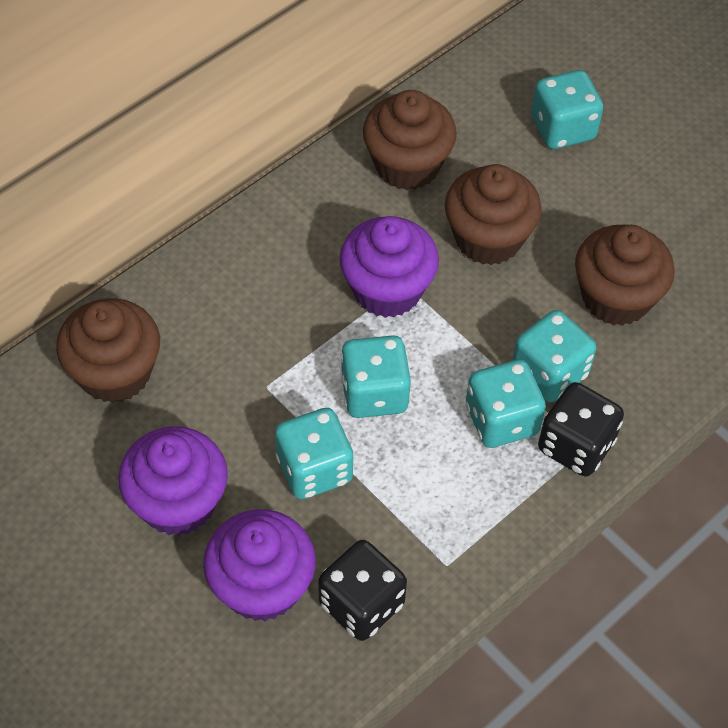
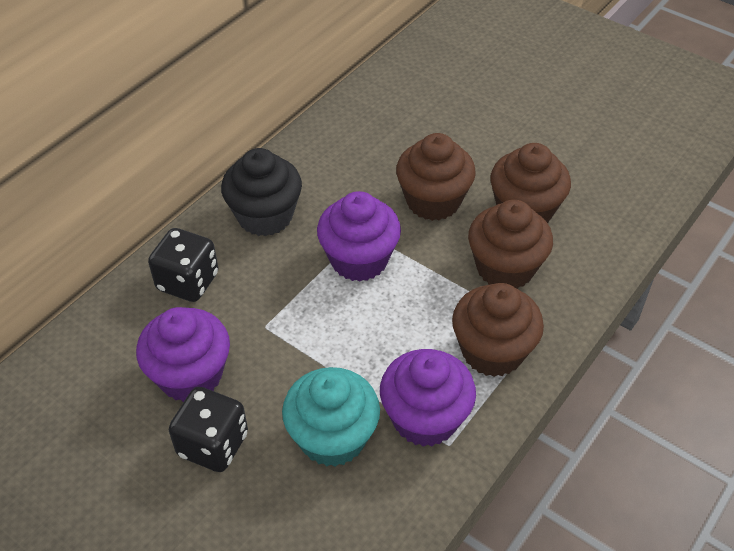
black cupcake: 0 -> 1
turquoise cupcake: 0 -> 1
turquoise dice: 5 -> 0

